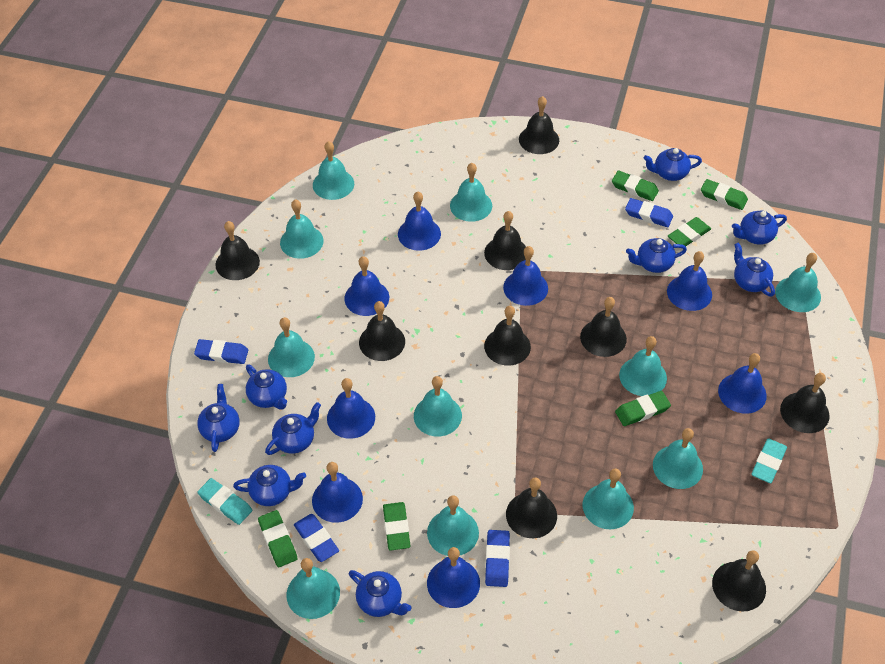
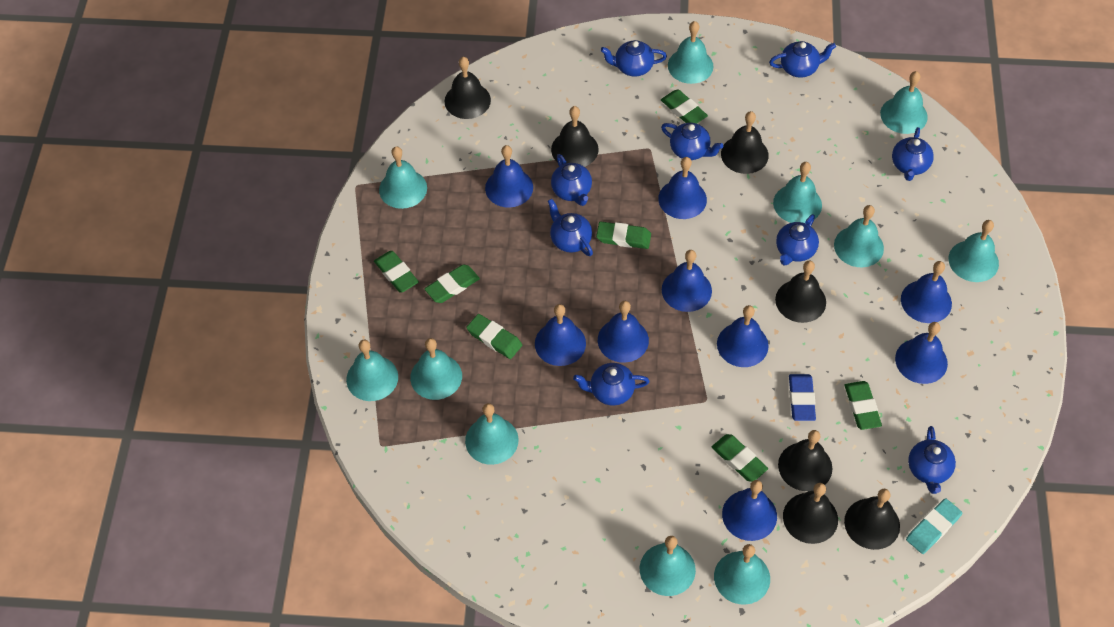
black bell: 9 -> 7
blue bell: 8 -> 9
blue eraser: 4 -> 1
green eraser: 6 -> 7
turquoise eraser: 2 -> 1

